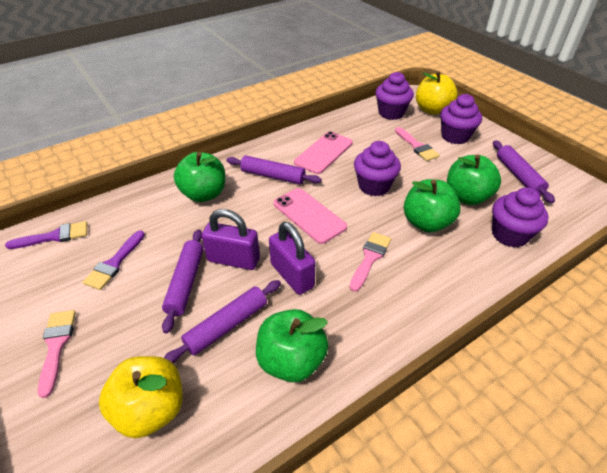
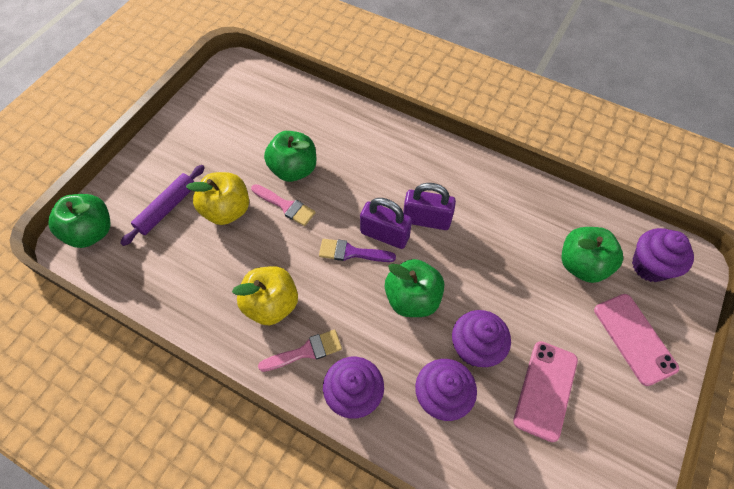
pink brush: 3 -> 2
purple brush: 2 -> 1
purple rolling pin: 4 -> 1

